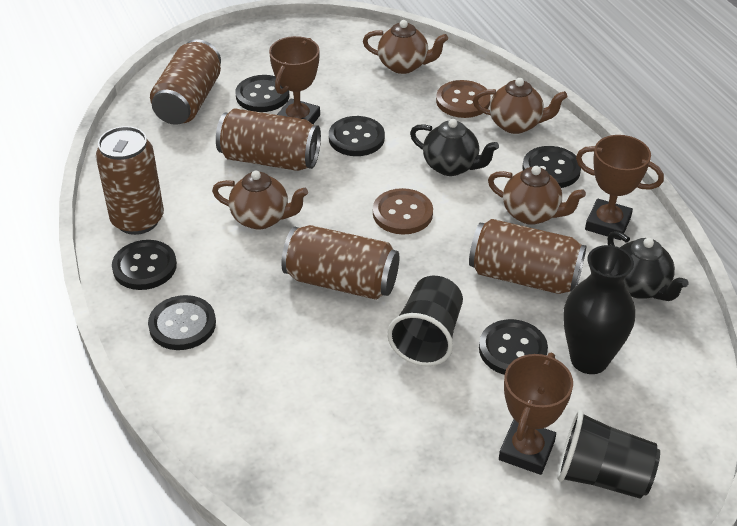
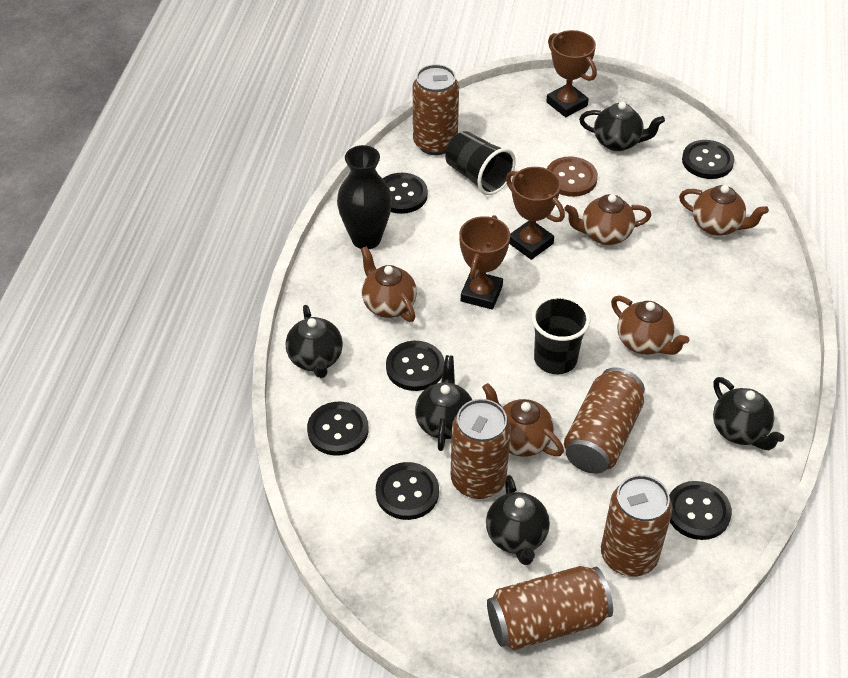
black teapot: 2 -> 5
brown button: 2 -> 1
brown teapot: 4 -> 5

